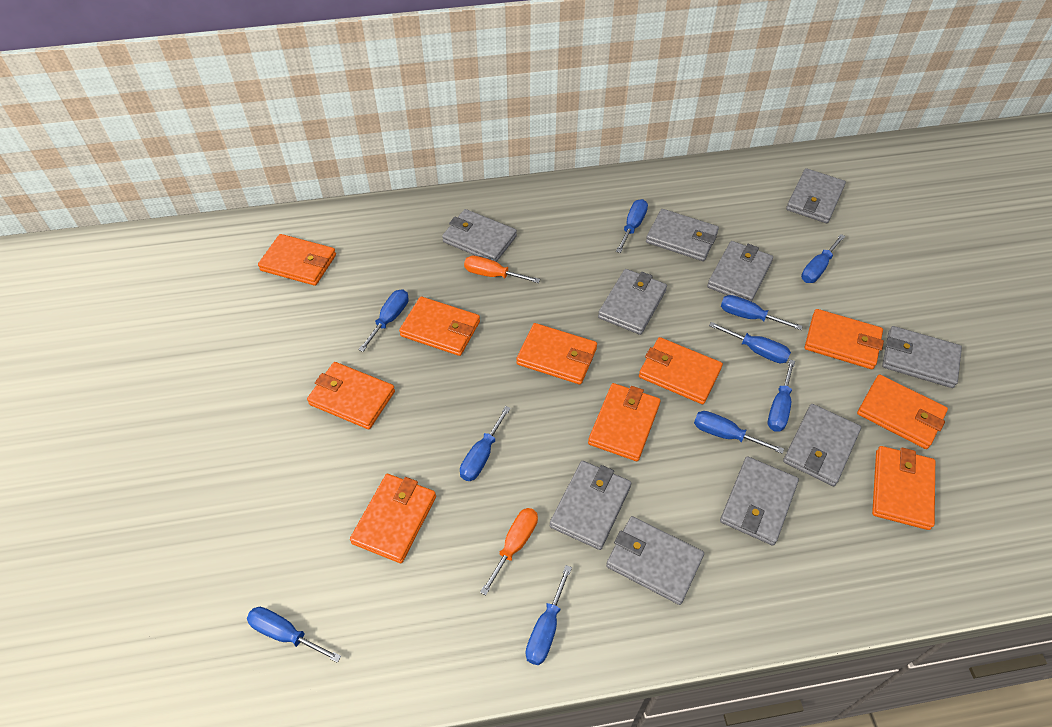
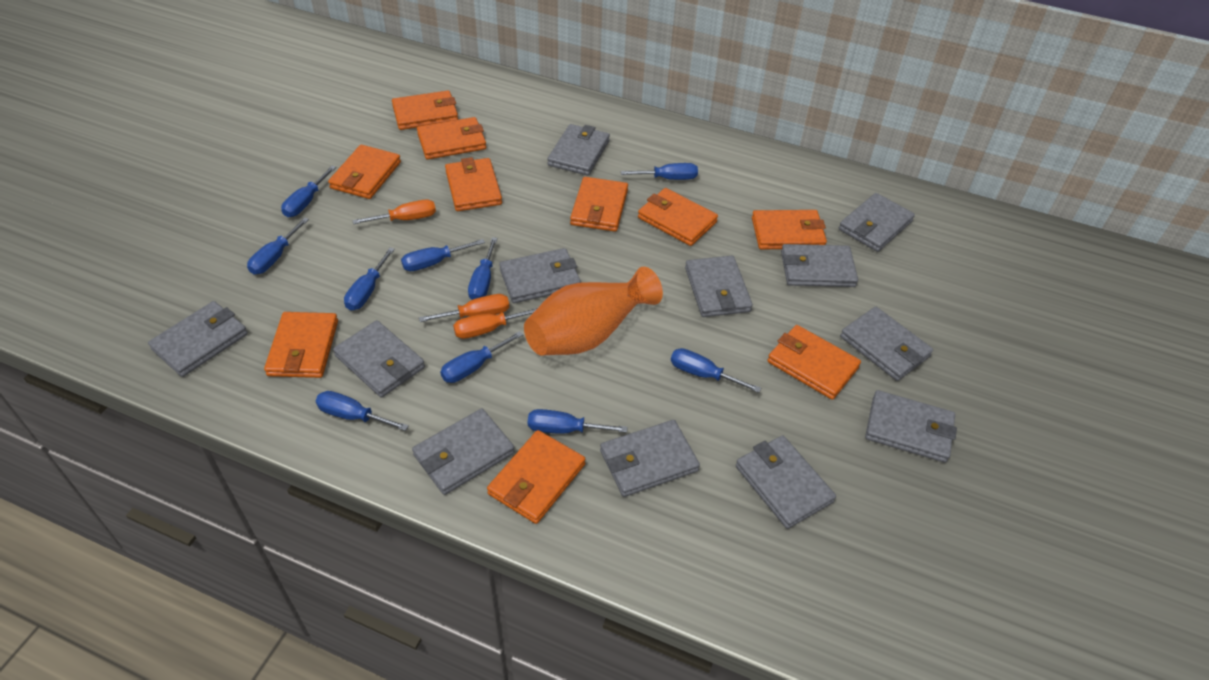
grey wallet: 10 -> 12
orange screwdriver: 2 -> 3
orange vase: 0 -> 1

